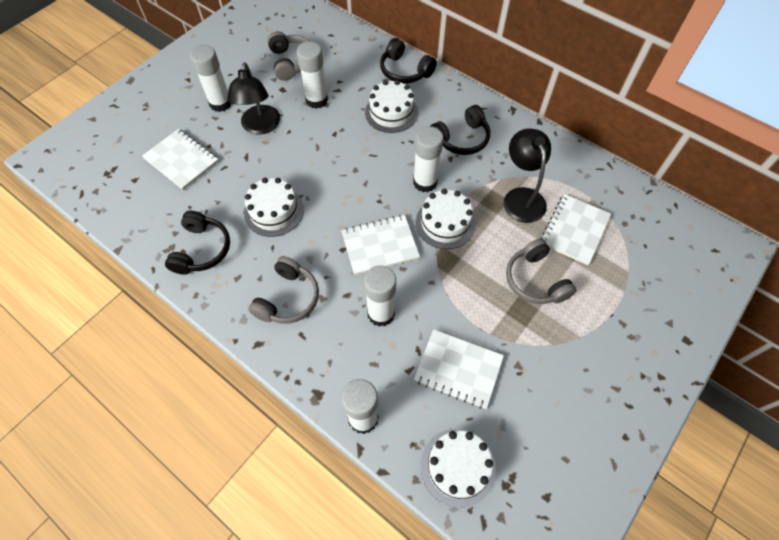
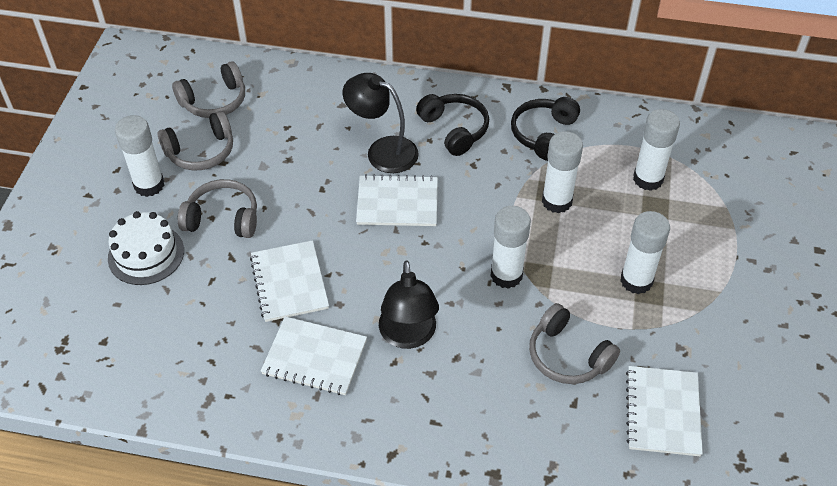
black headphones: 3 -> 2
grey headphones: 3 -> 4
white cake: 4 -> 1

